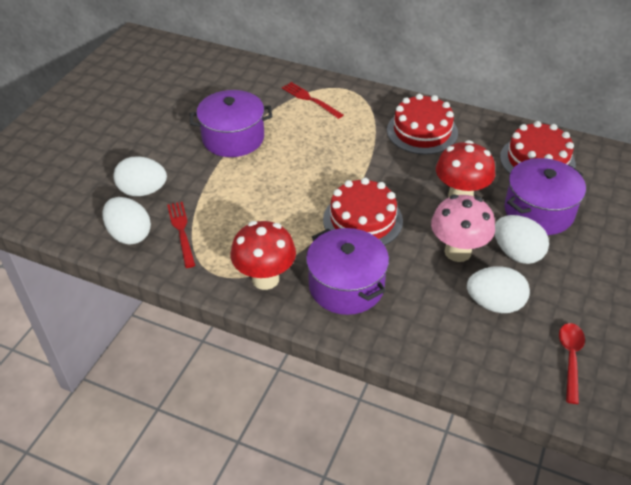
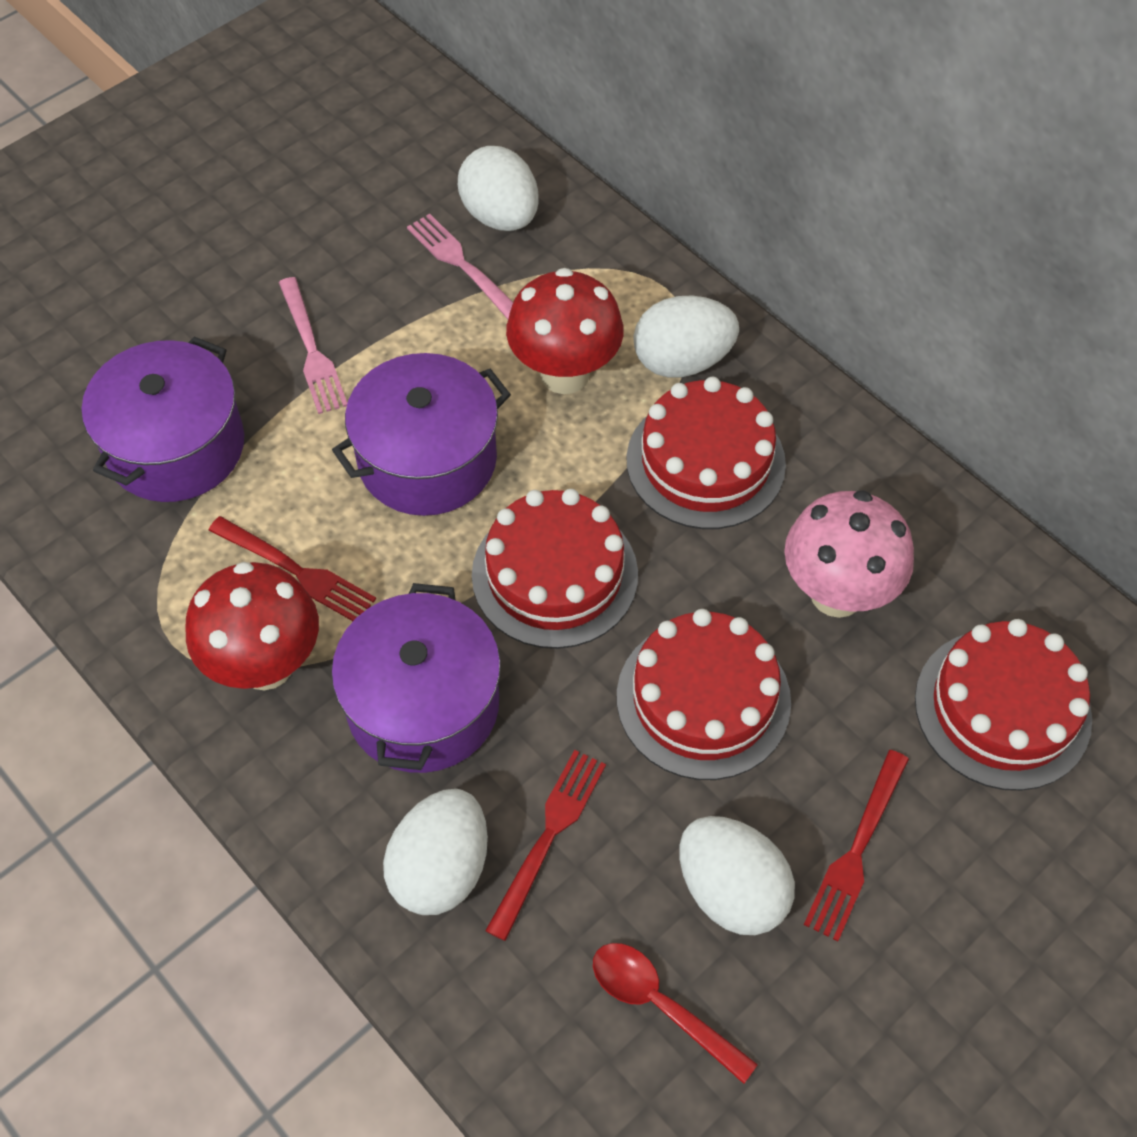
pink fork: 0 -> 2
red cake: 3 -> 4
red fork: 2 -> 3

